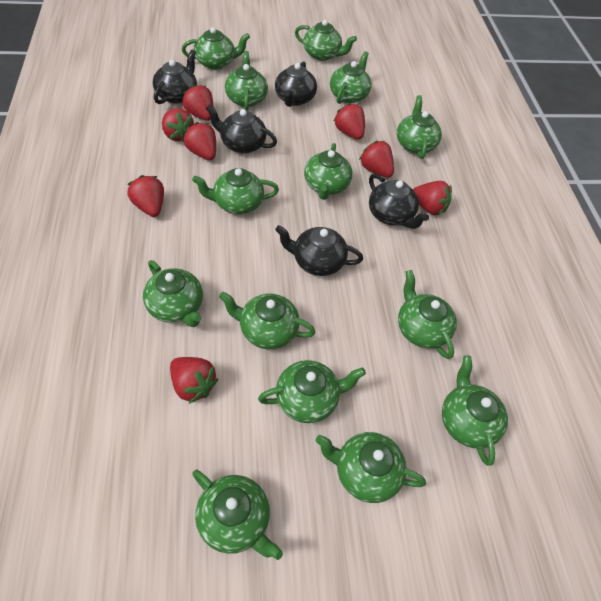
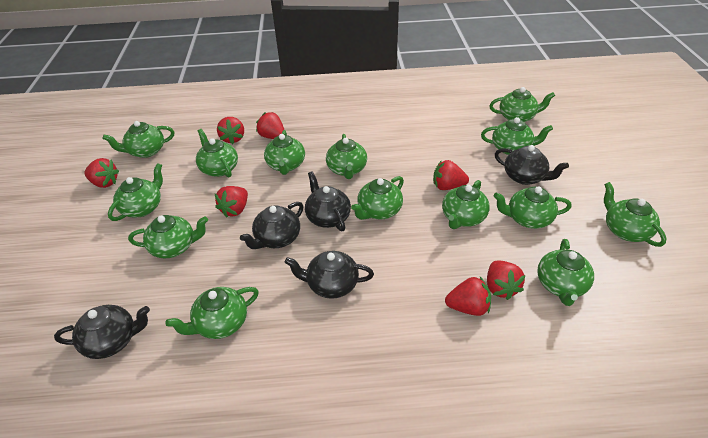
red strawberry: 8 -> 7

